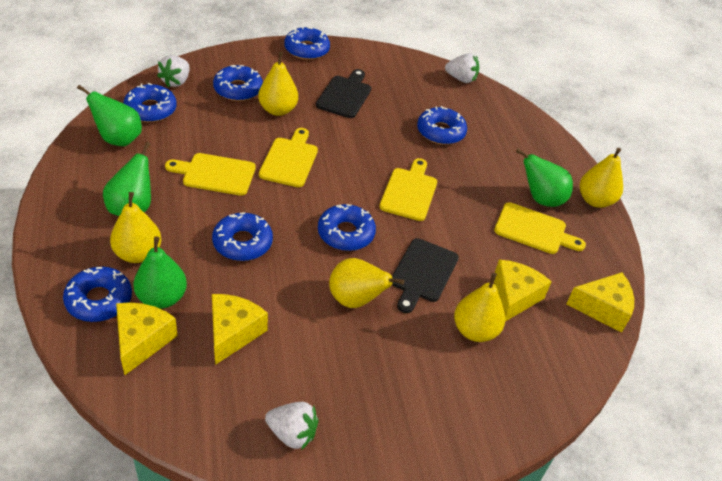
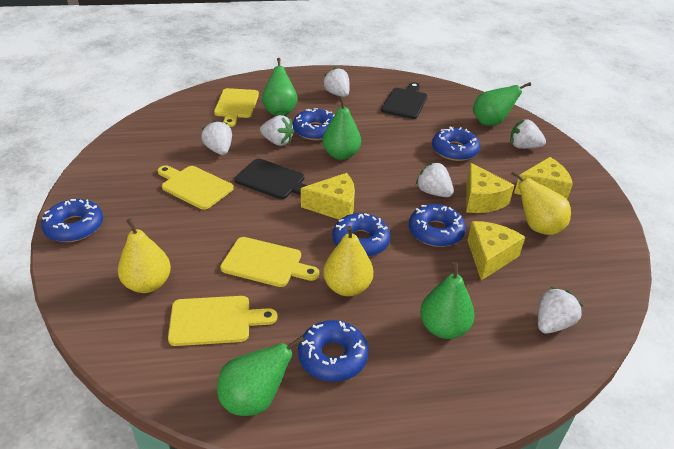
blue donut: 7 -> 6
green pear: 4 -> 5
white strawberry: 3 -> 6
yellow pear: 5 -> 3

